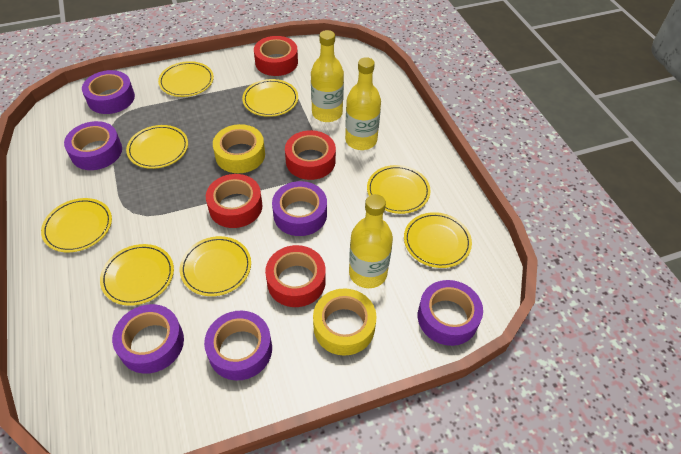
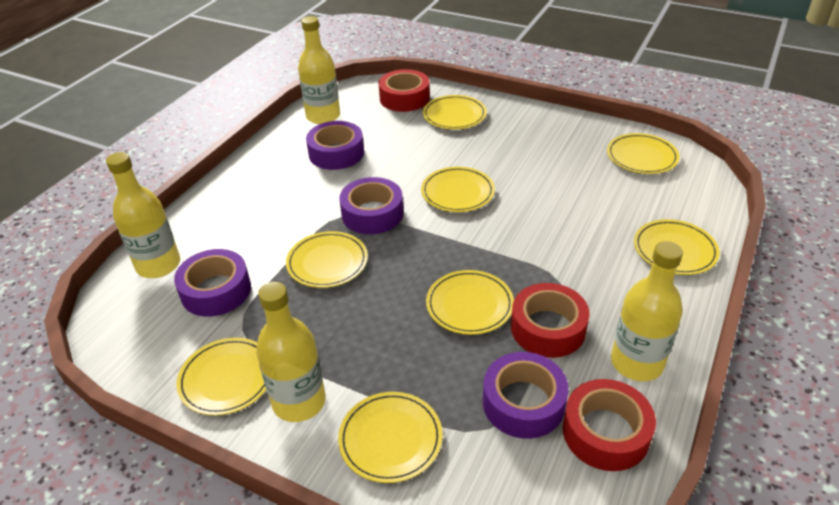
purple tape: 6 -> 4
red tape: 4 -> 3
yellow bottle: 3 -> 4
yellow tape: 2 -> 0

